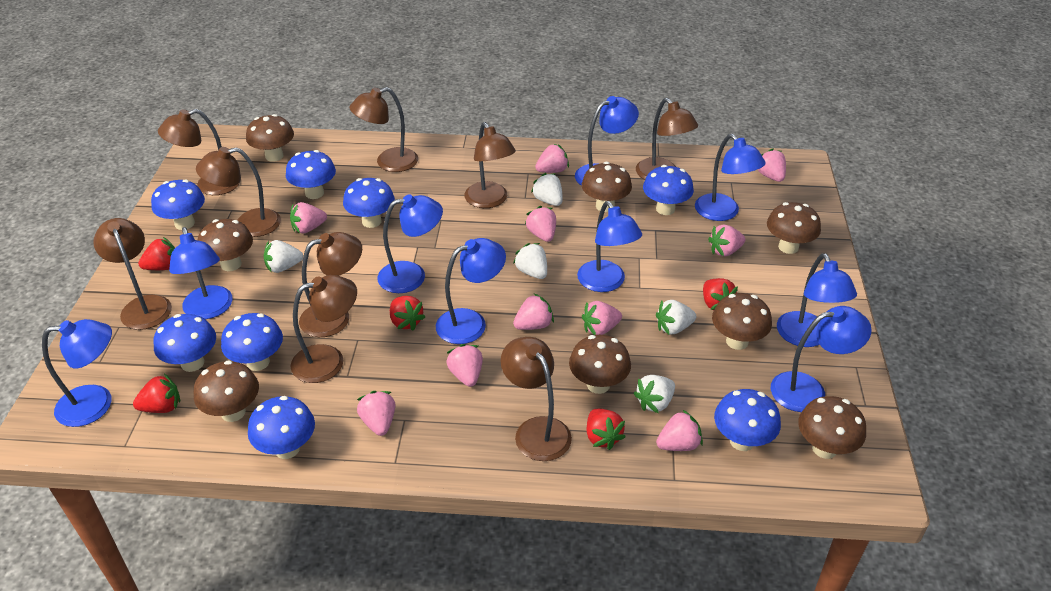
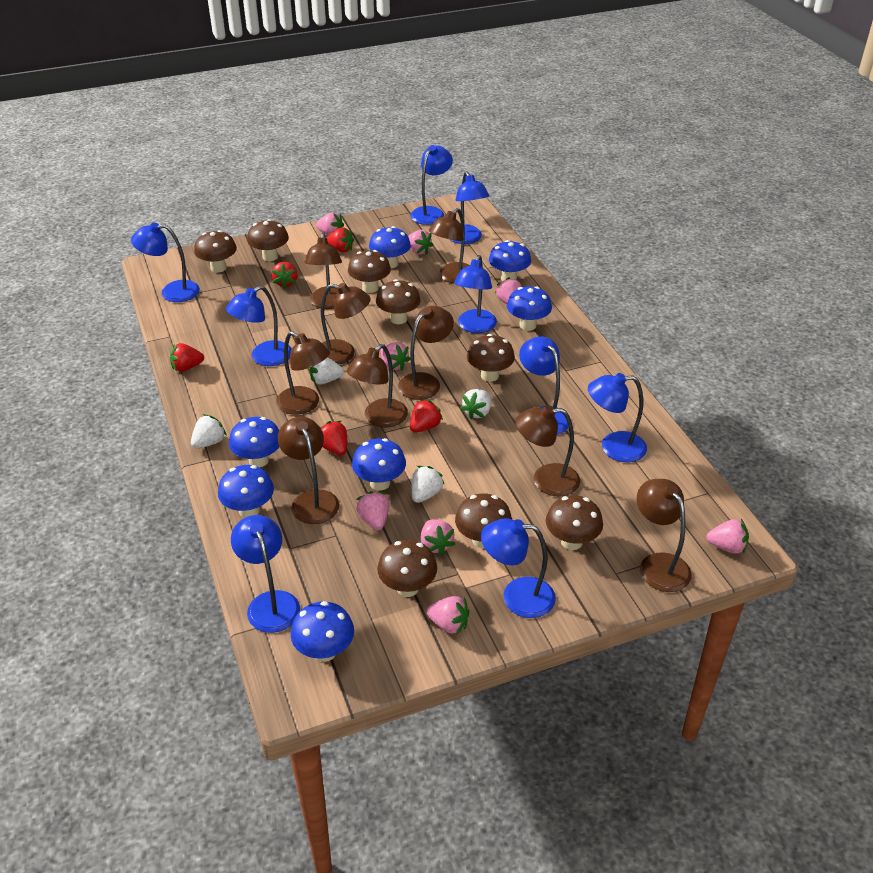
blue mushroom: 8 -> 7
pink strawberry: 10 -> 8
white strawberry: 5 -> 4

